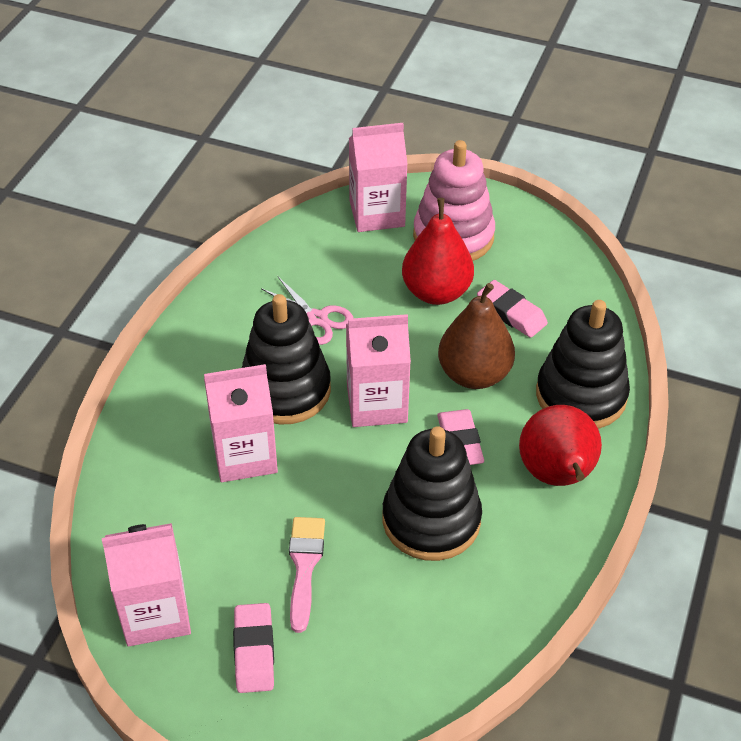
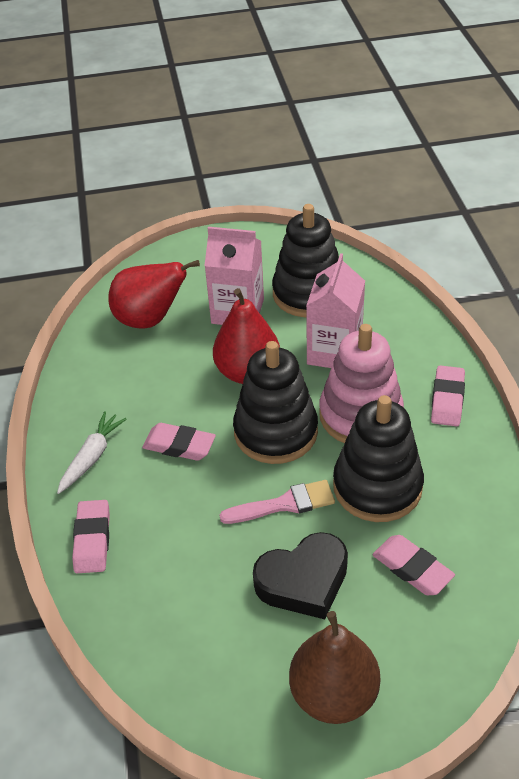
black heart: 0 -> 1
pink carton: 4 -> 2
pink eraser: 3 -> 4
pink scissors: 1 -> 0
white carrot: 0 -> 1

